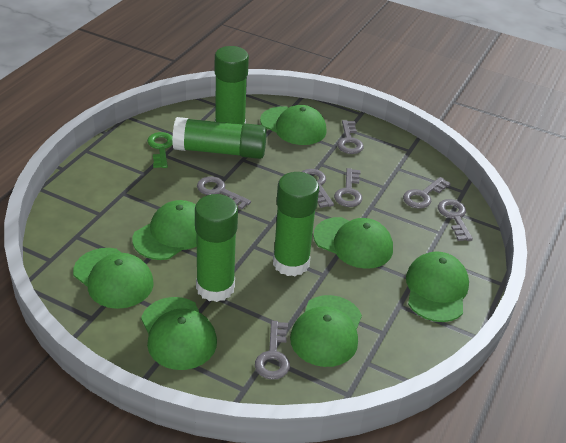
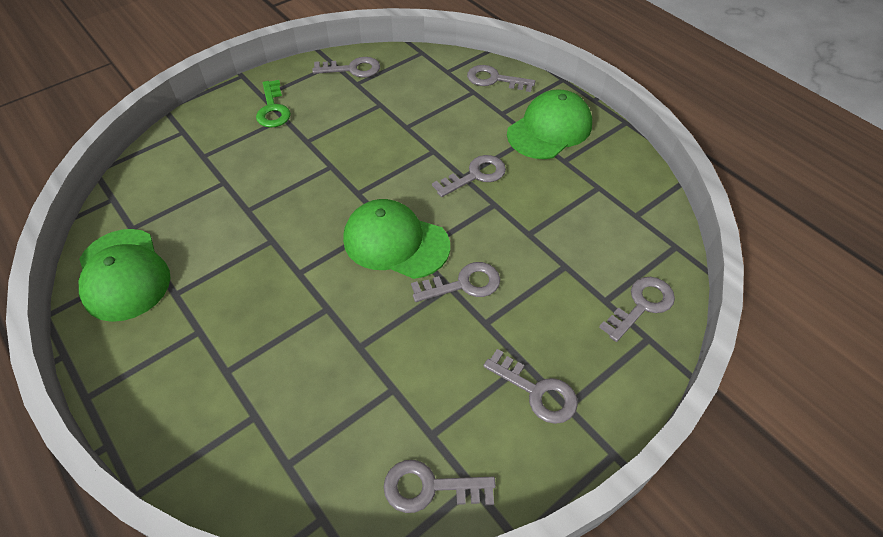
green cap: 7 -> 3
green glue stick: 4 -> 0

